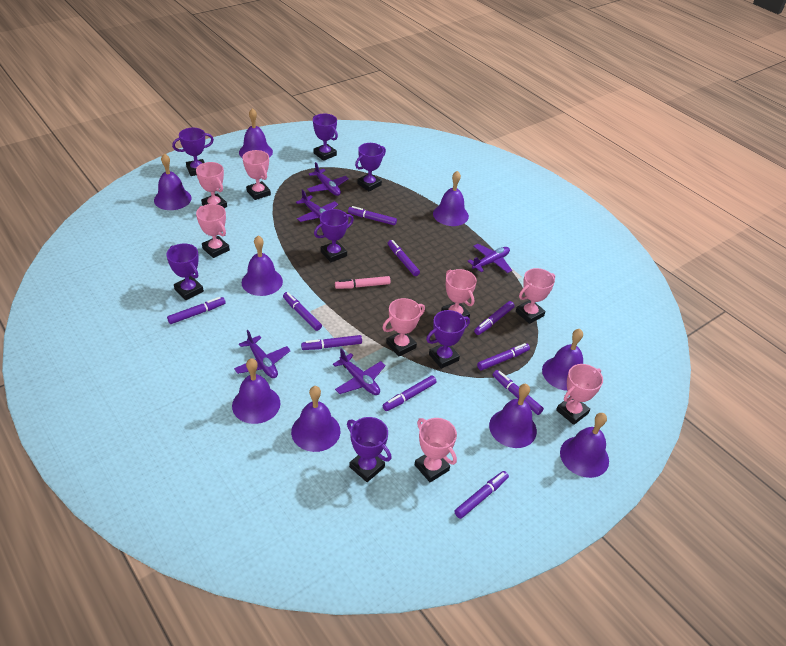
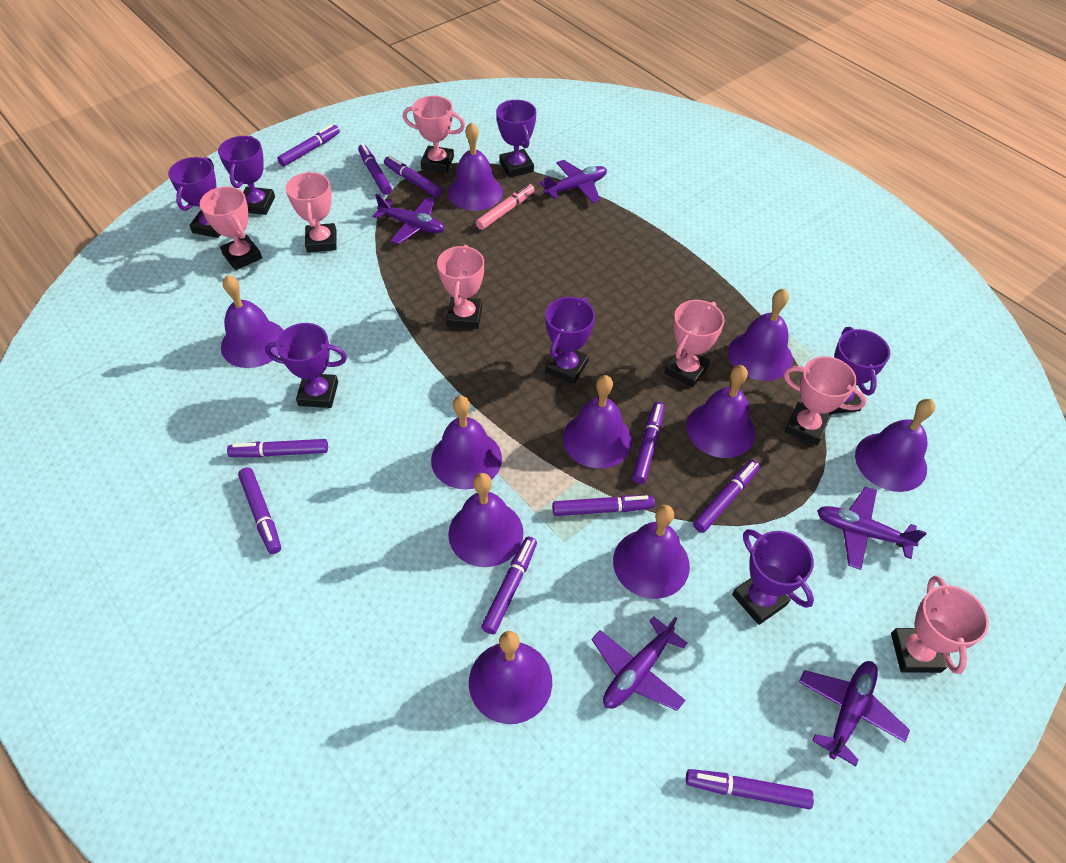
pink trophy: 8 -> 7
purple bell: 9 -> 10

